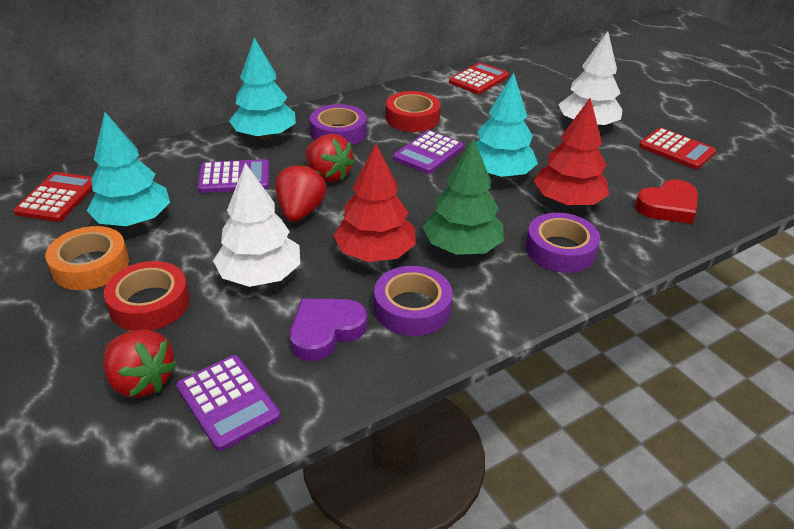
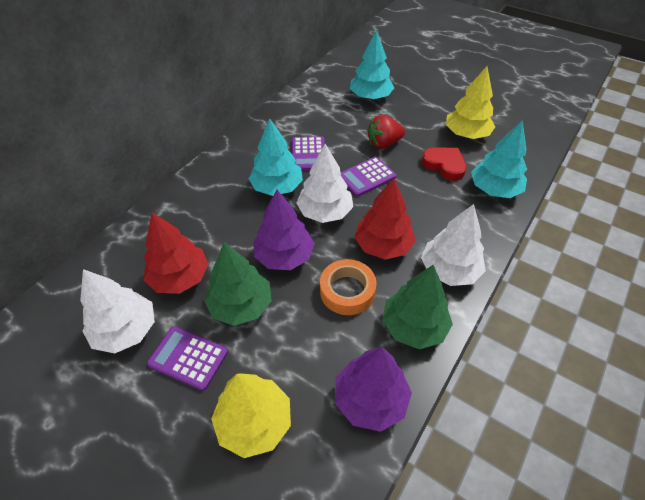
green tree: 1 -> 2
purple heart: 1 -> 0
purple tape: 3 -> 0
purple tree: 0 -> 2
red calculator: 3 -> 0
red strawberry: 3 -> 1
red tape: 2 -> 0
white tree: 2 -> 3
yellow tree: 0 -> 2

